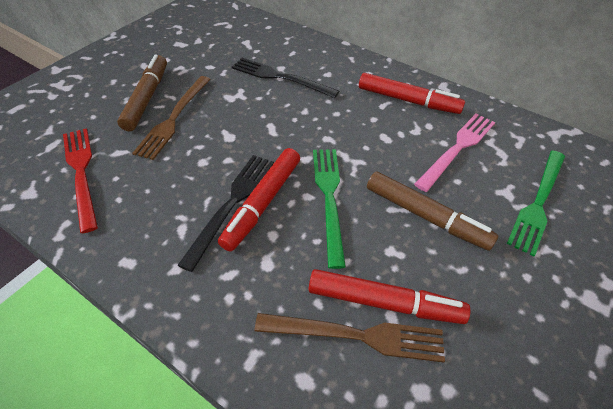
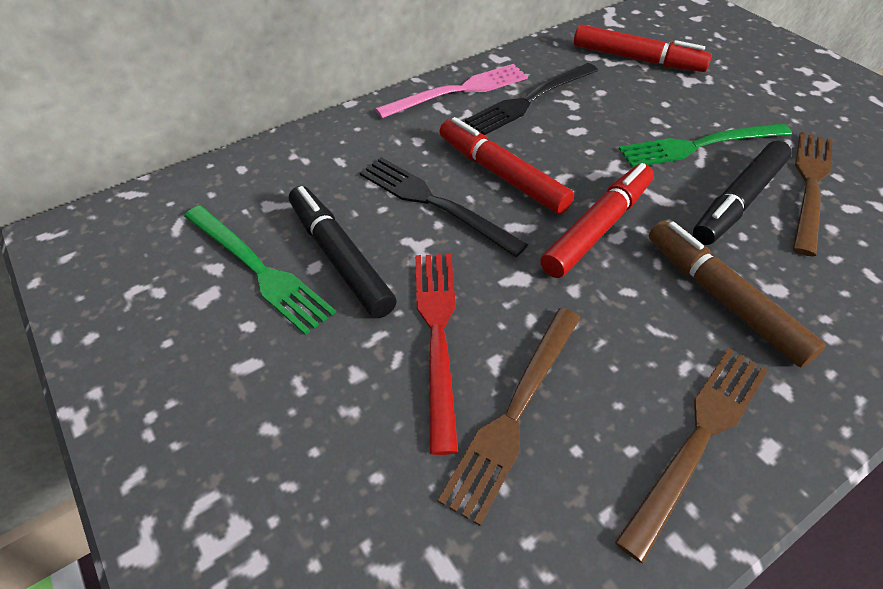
black marker: 0 -> 2
brown fork: 2 -> 3
brown marker: 2 -> 1

